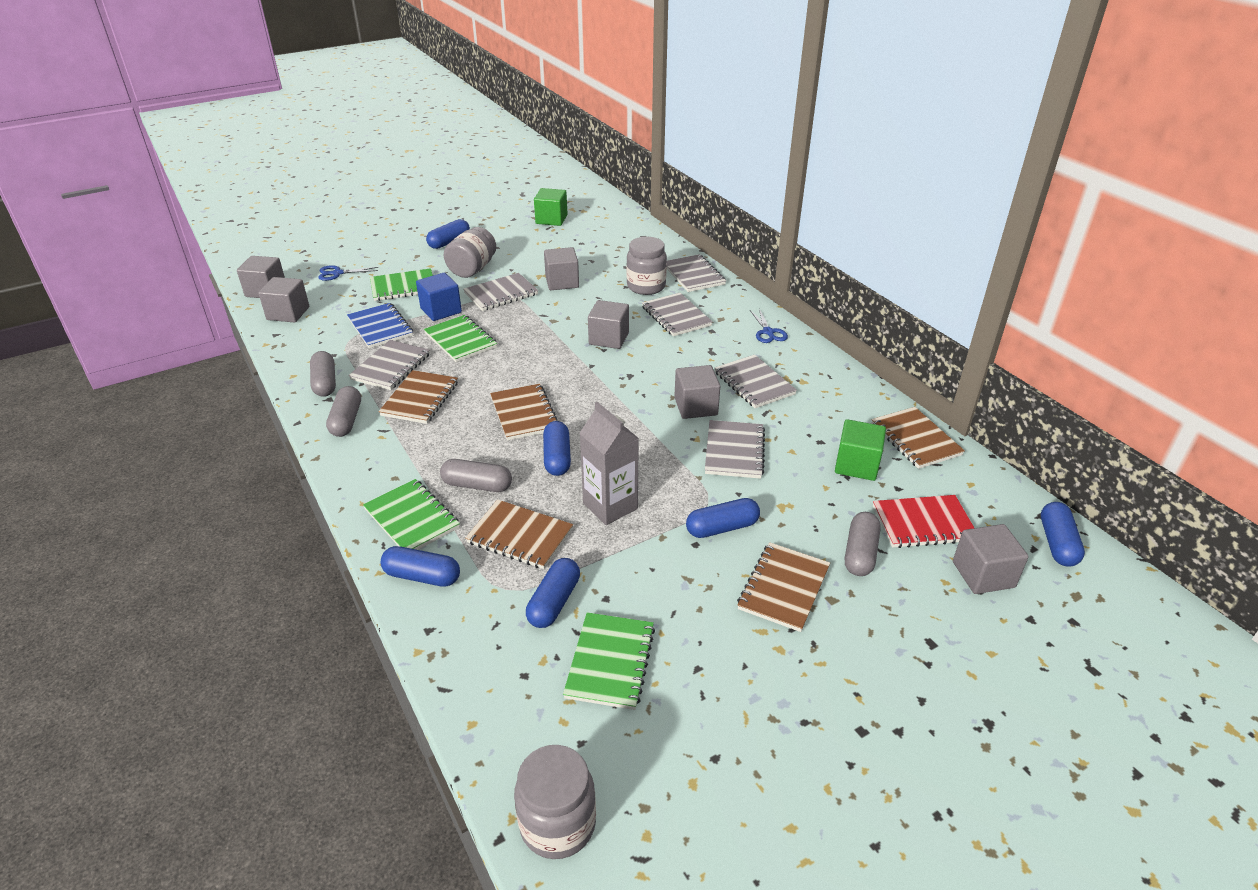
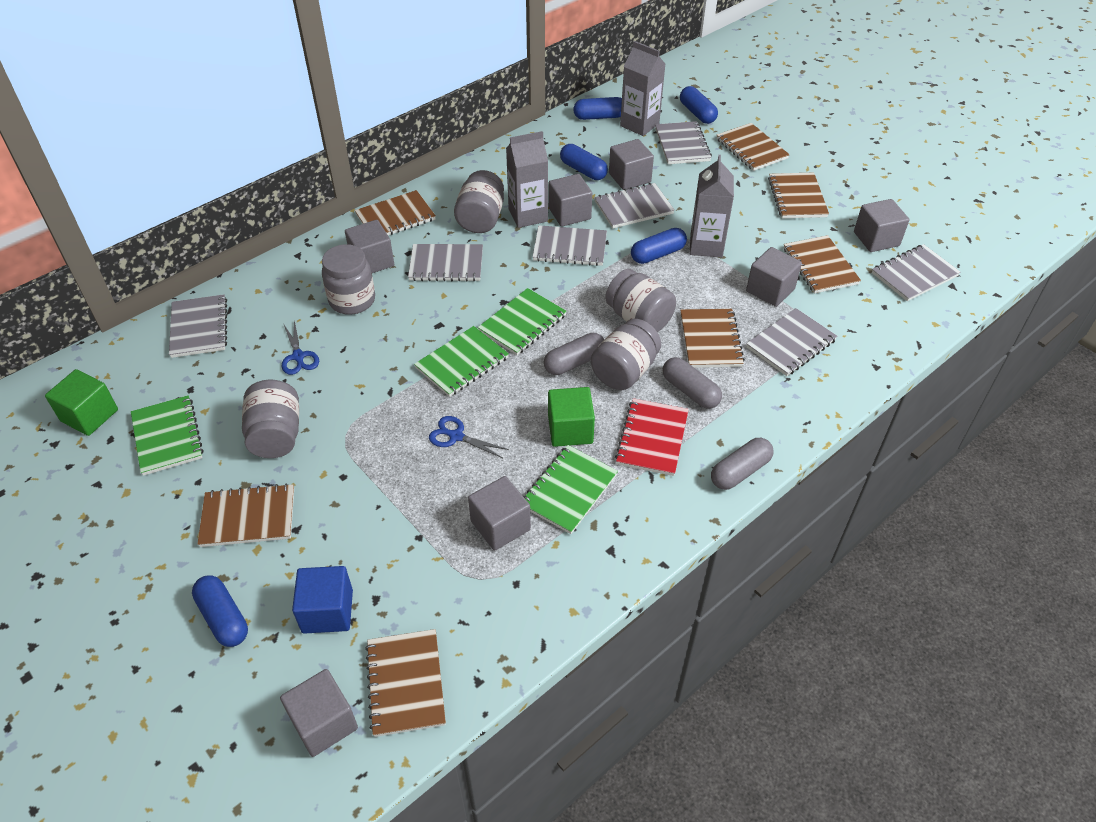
blue capsule: 6 -> 5
blue notebook: 1 -> 0
brown notebook: 5 -> 7
grey capsule: 4 -> 3
grey carton: 1 -> 3
grey cube: 6 -> 7
grey jar: 3 -> 5
grey notebook: 6 -> 7

